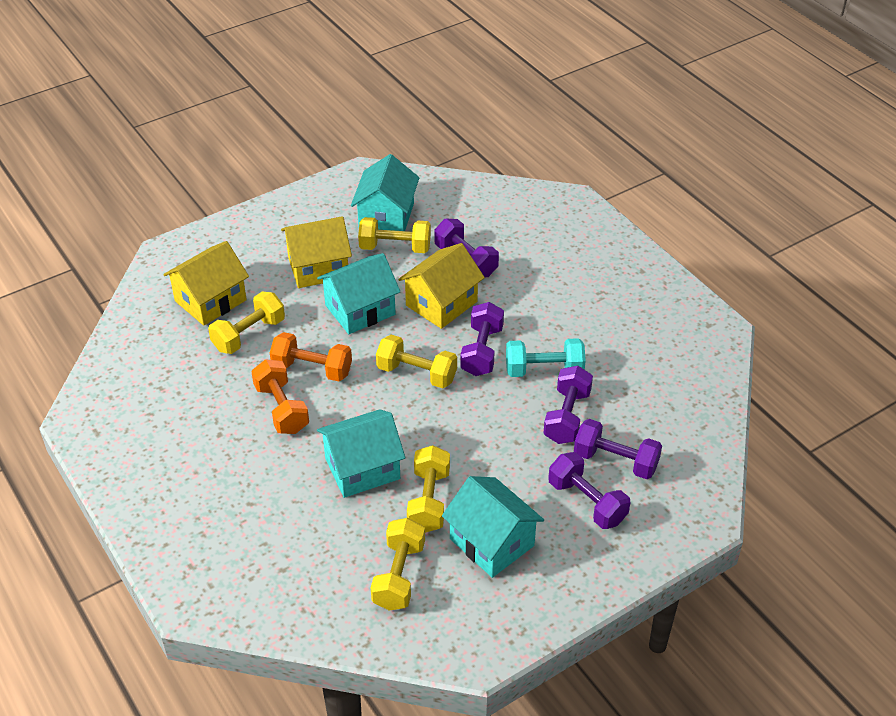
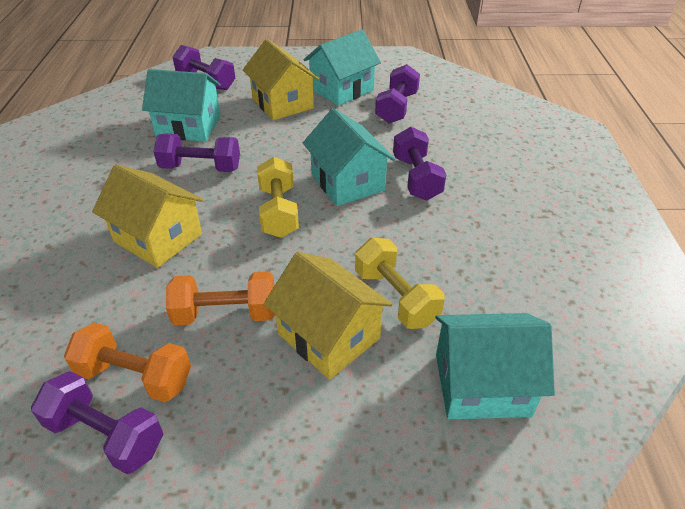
turquoise dumbbell: 1 -> 0
yellow dumbbell: 5 -> 2

